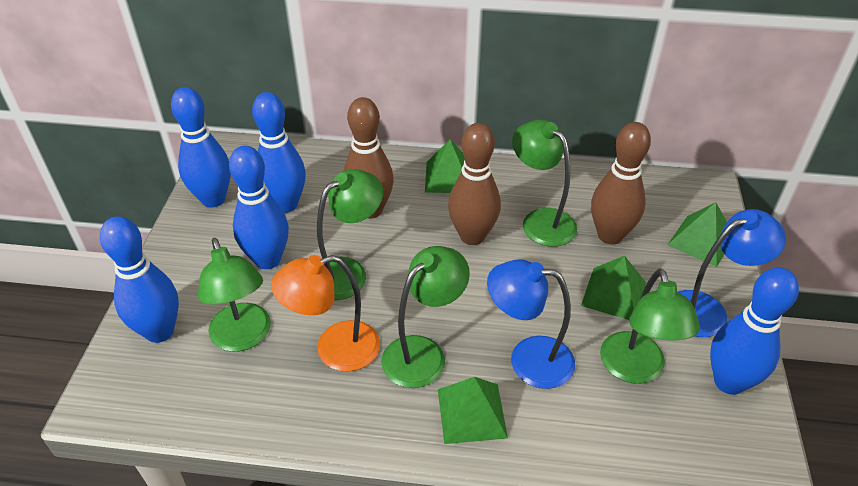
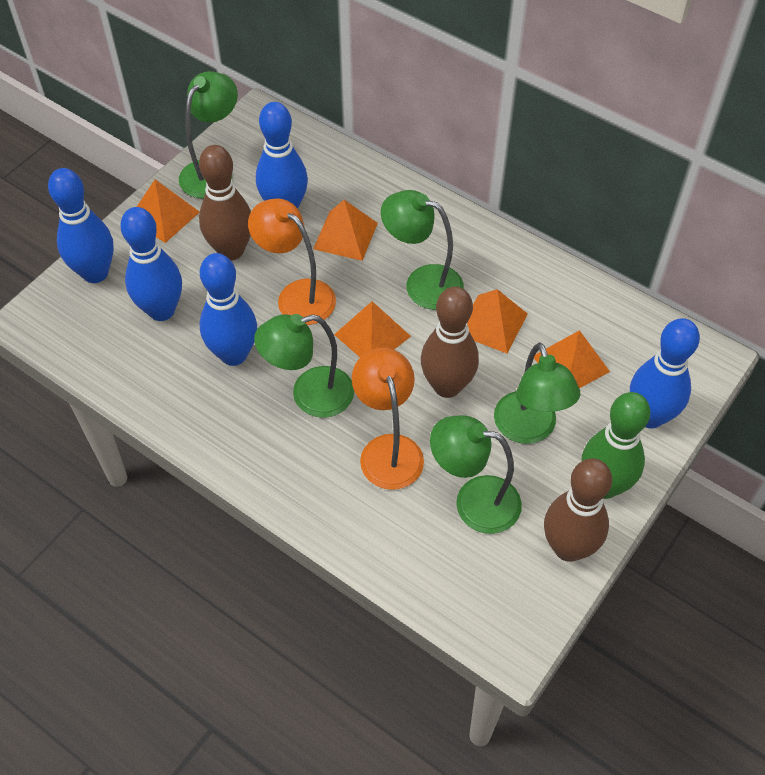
blue lamp: 2 -> 0
green bowling pin: 0 -> 1
green pyramid: 4 -> 0
orange lamp: 1 -> 2
orange pyramid: 0 -> 5

